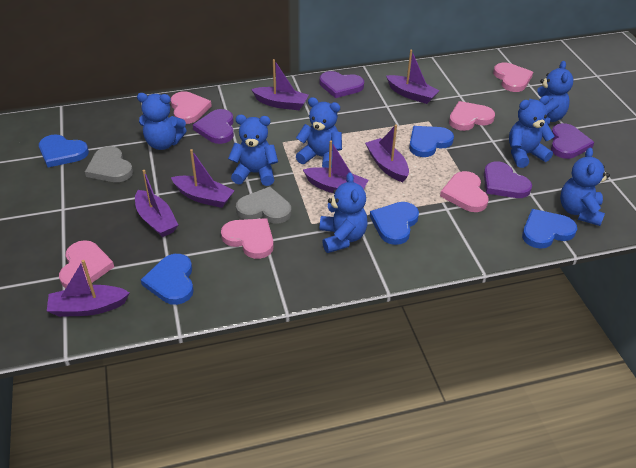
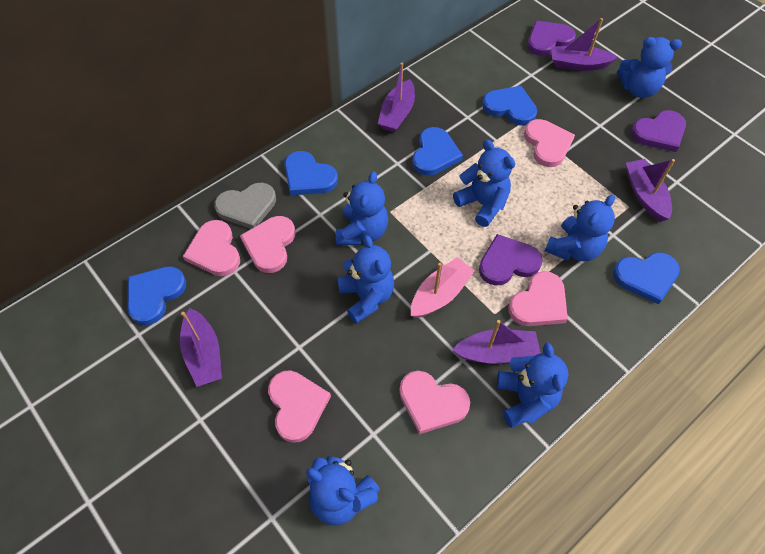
grey heart: 2 -> 1
pink boat: 0 -> 1
purple boat: 7 -> 5
purple heart: 4 -> 3

